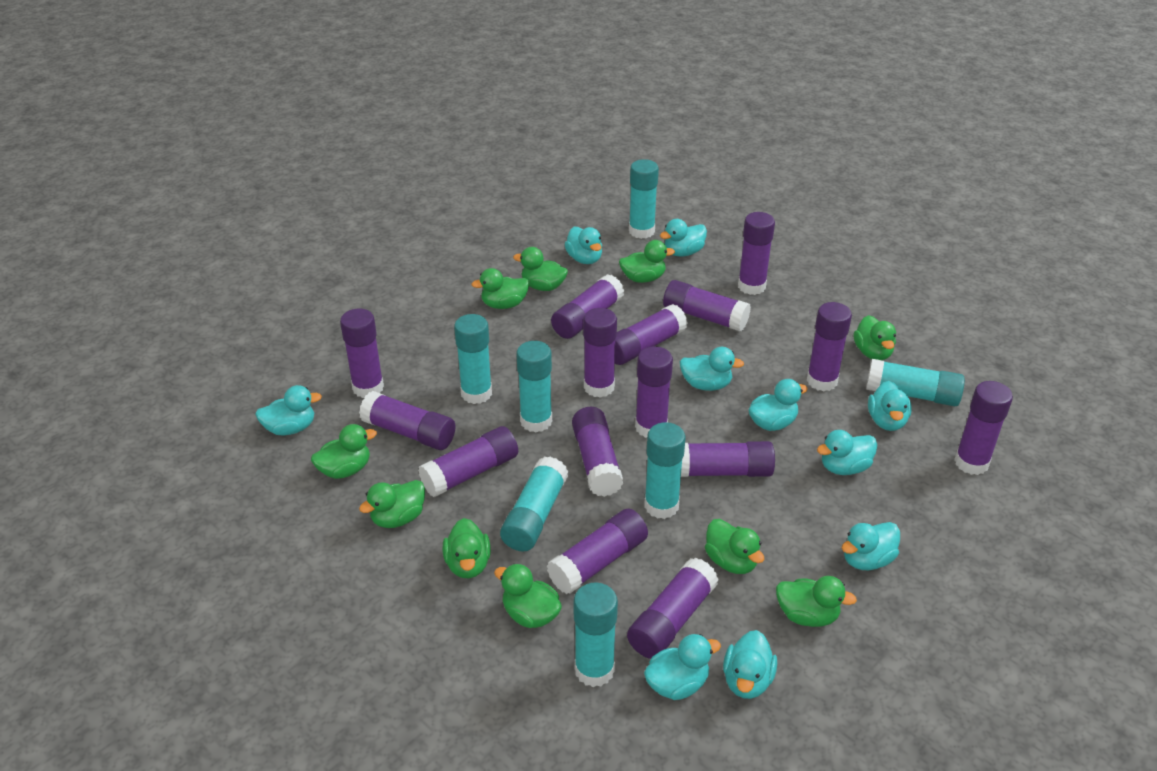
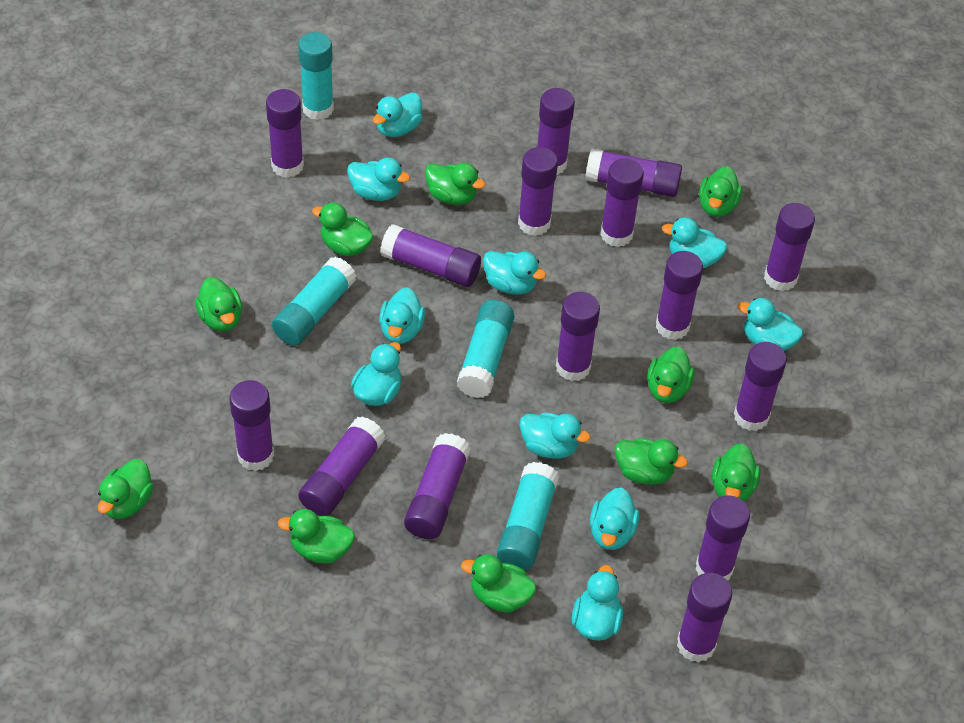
turquoise glue stick: 7 -> 4

